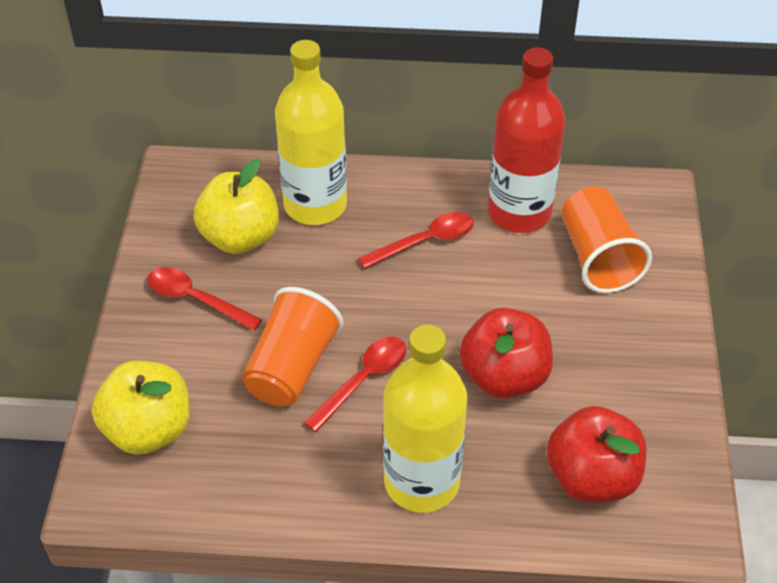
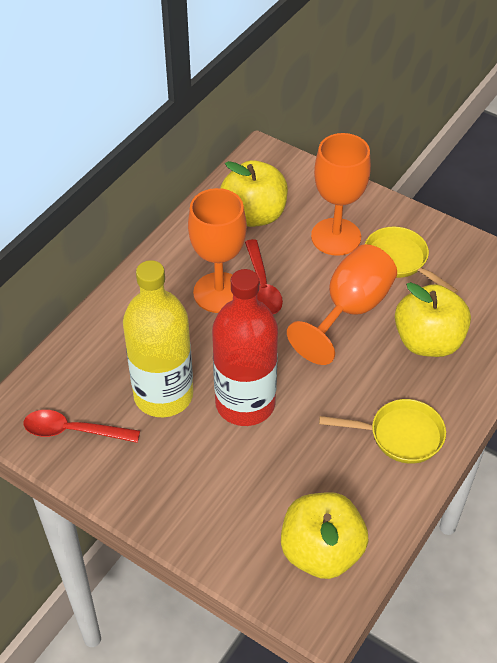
orange cup: 2 -> 0
orange goblet: 0 -> 3
red apple: 2 -> 0
red spoon: 3 -> 2
yellow apple: 2 -> 3
yellow bottle: 2 -> 1
yellow pan: 0 -> 2

